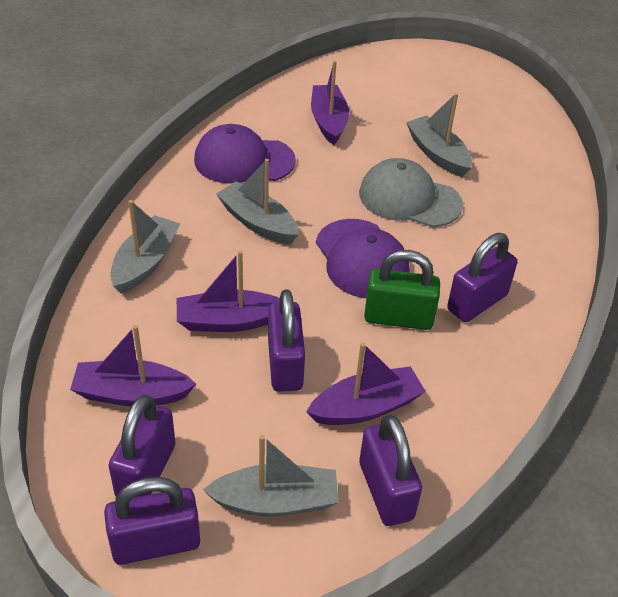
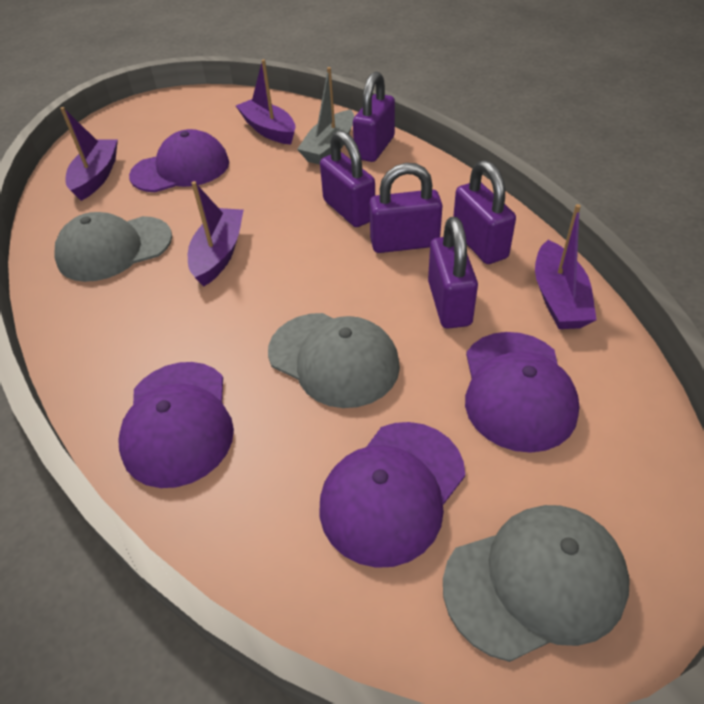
green padlock: 1 -> 0
grey boat: 4 -> 1
grey cap: 1 -> 3
purple cap: 2 -> 4

